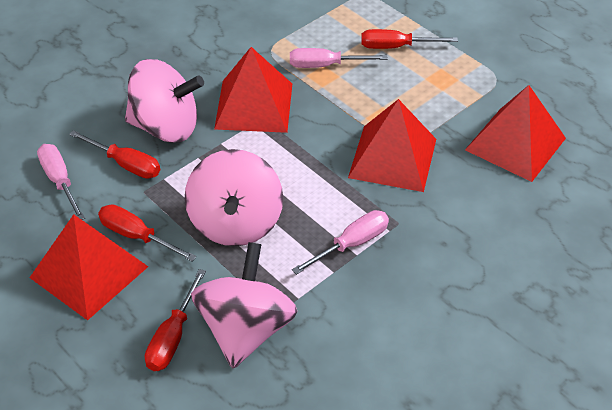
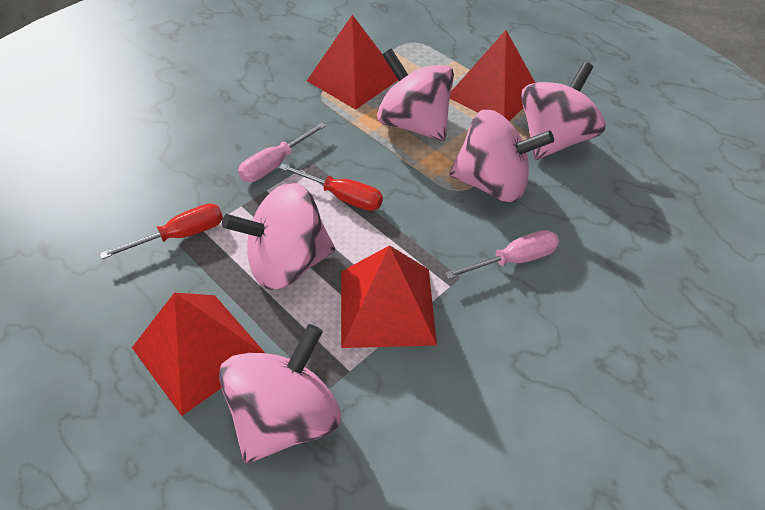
pink screwdriver: 3 -> 2
pink spinning top: 3 -> 5
red screwdriver: 4 -> 2

